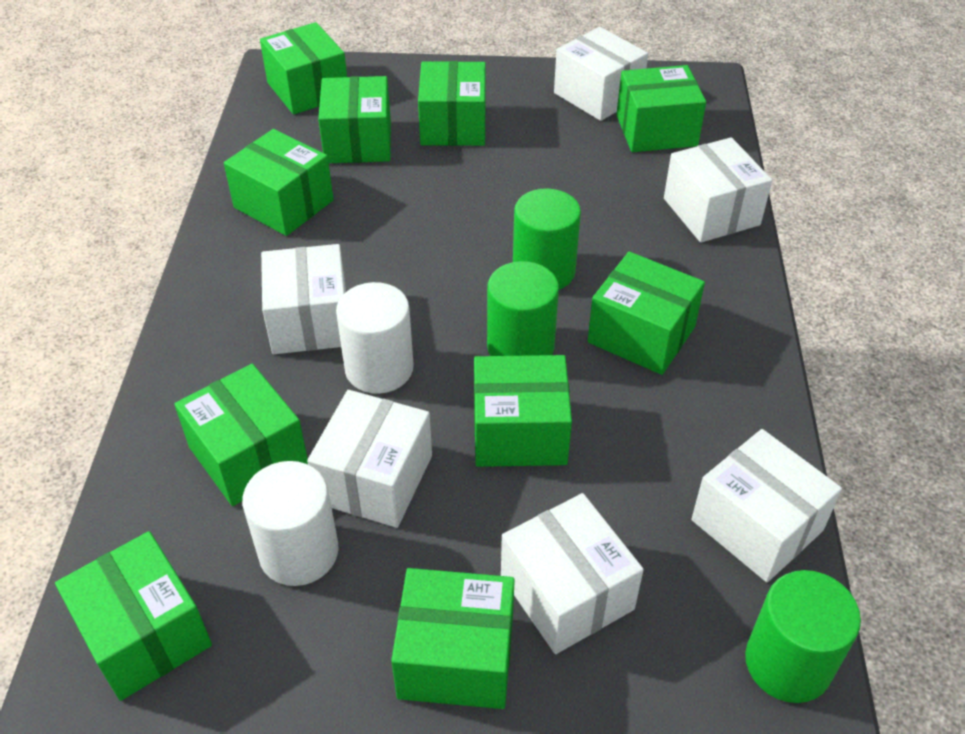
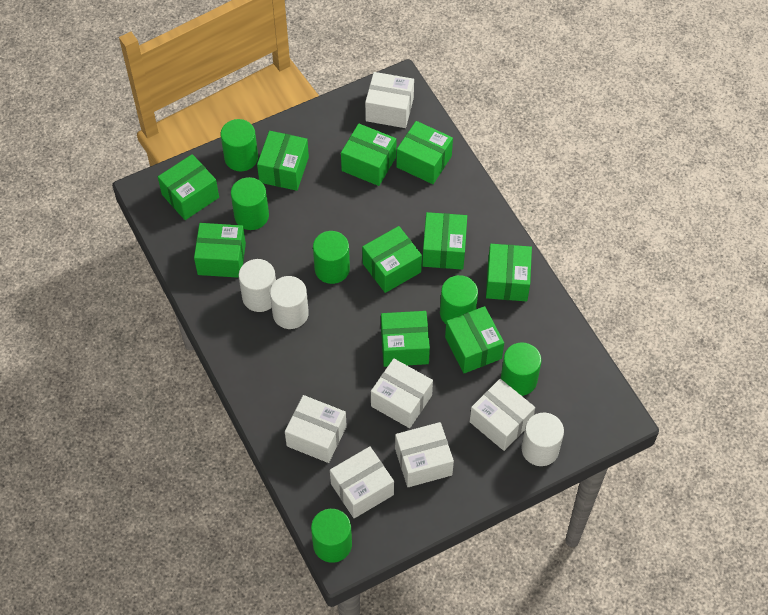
green cylinder: 3 -> 6
white cylinder: 2 -> 3

